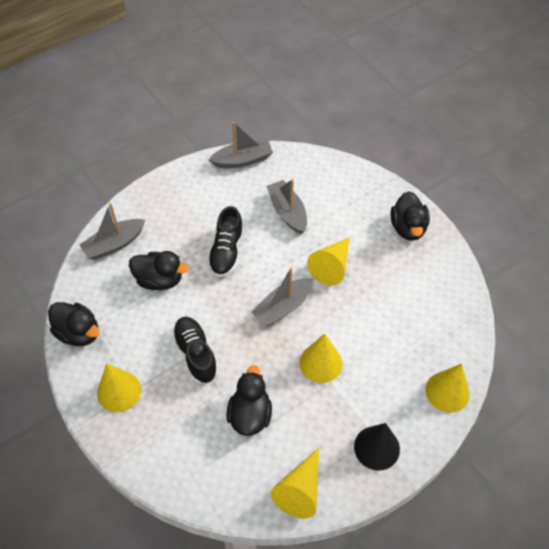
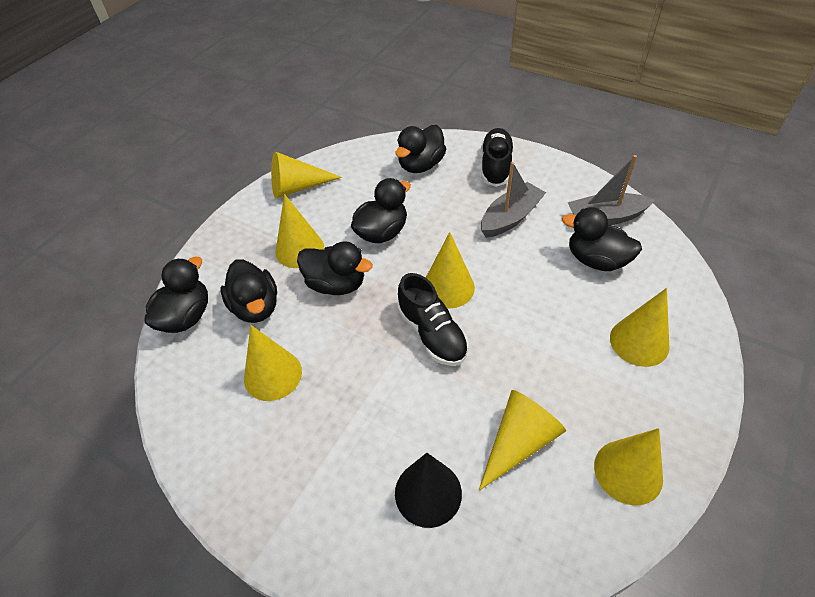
black duck: 4 -> 6
grey boat: 4 -> 2
yellow cone: 5 -> 7

